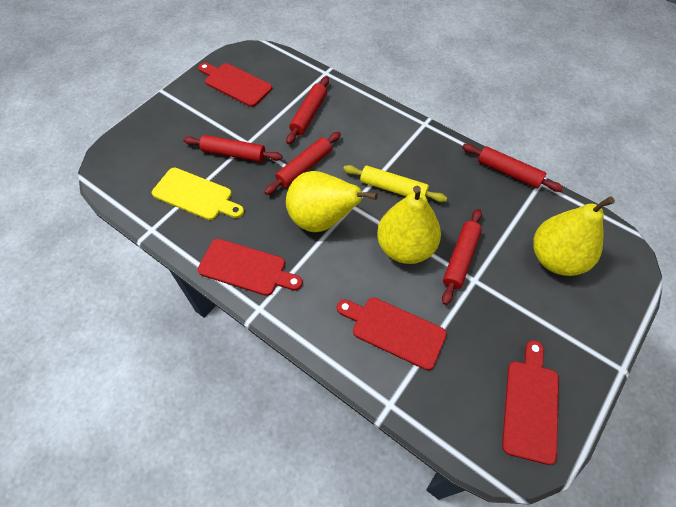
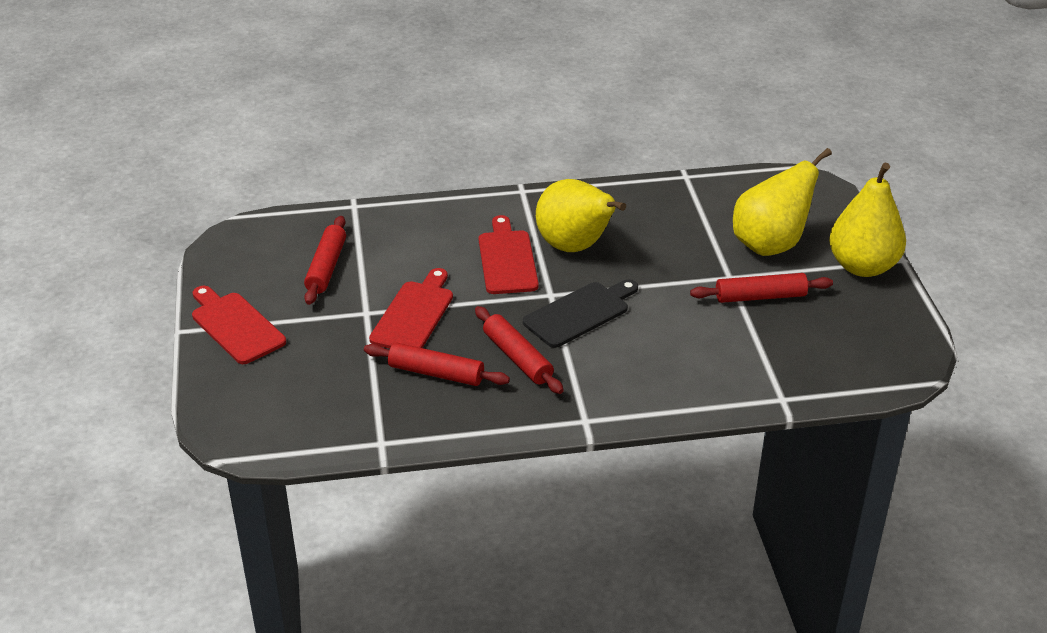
black cutting board: 0 -> 1
red cutting board: 4 -> 3
red rolling pin: 5 -> 4
yellow cutting board: 1 -> 0
yellow rolling pin: 1 -> 0

